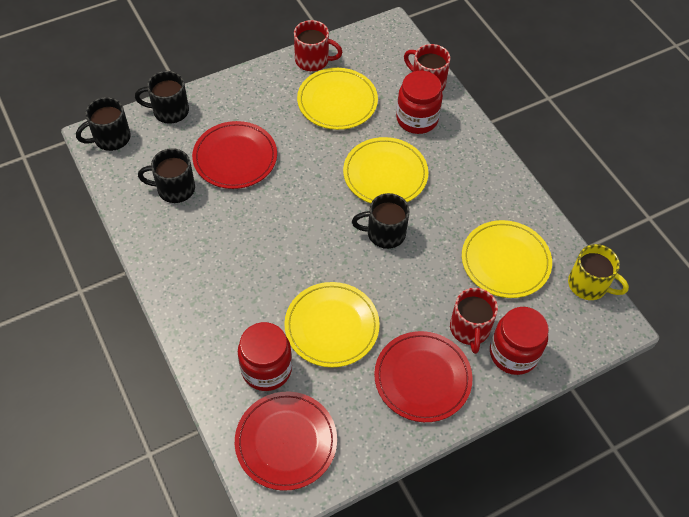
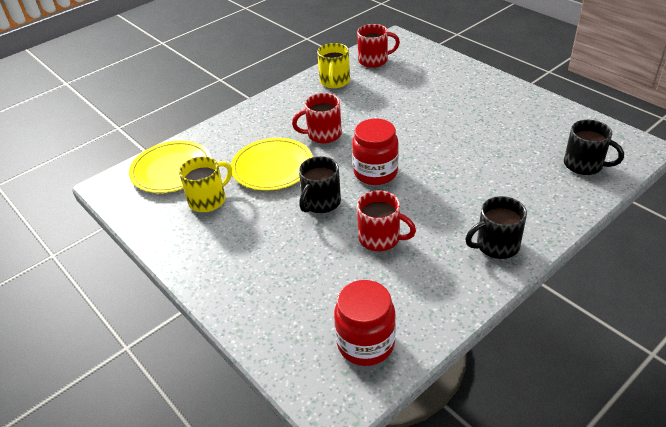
black mug: 4 -> 3
red jar: 3 -> 2
red plate: 3 -> 0
yellow mug: 1 -> 2
yellow plate: 4 -> 2

